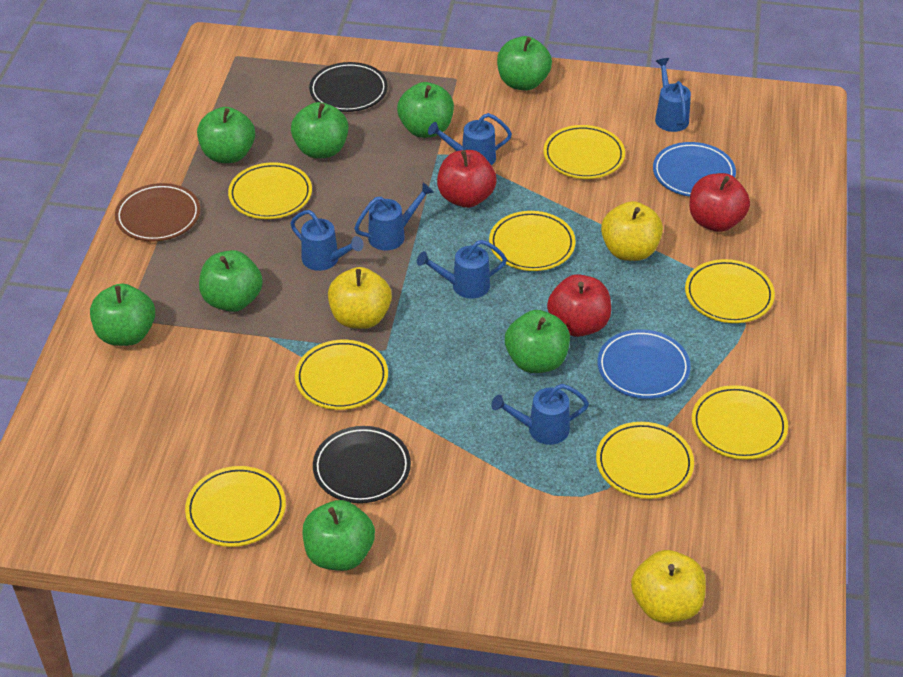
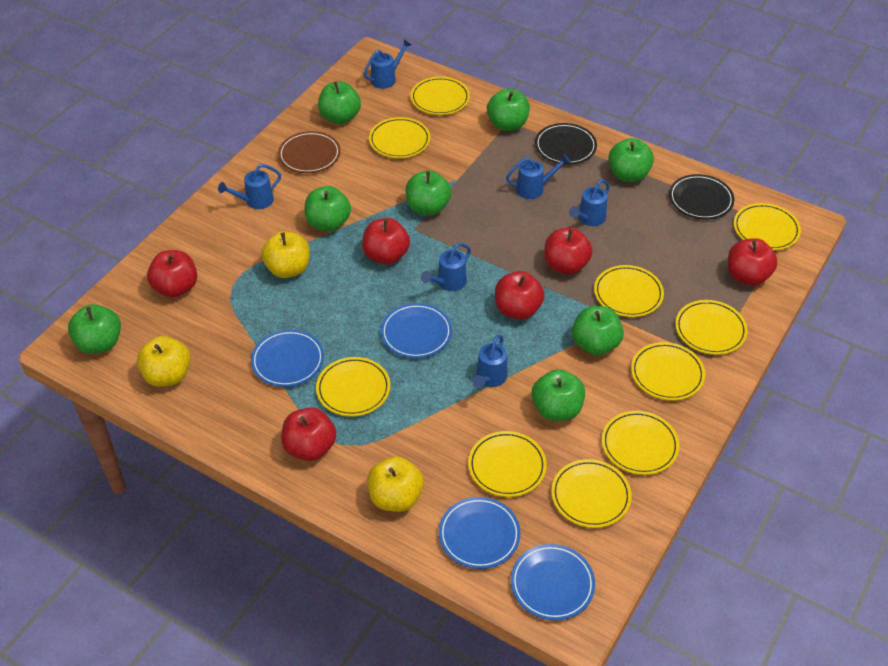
blue plate: 2 -> 4
red apple: 3 -> 6
yellow plate: 8 -> 10

